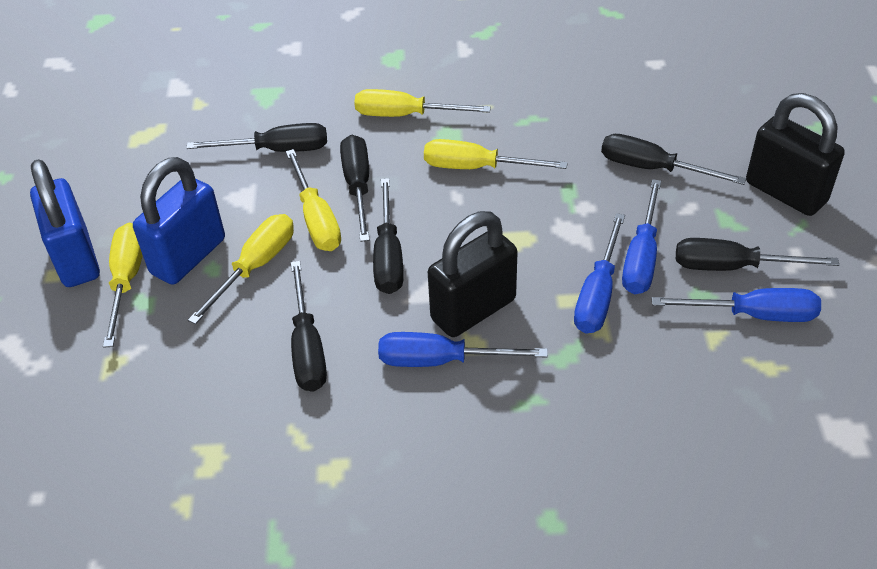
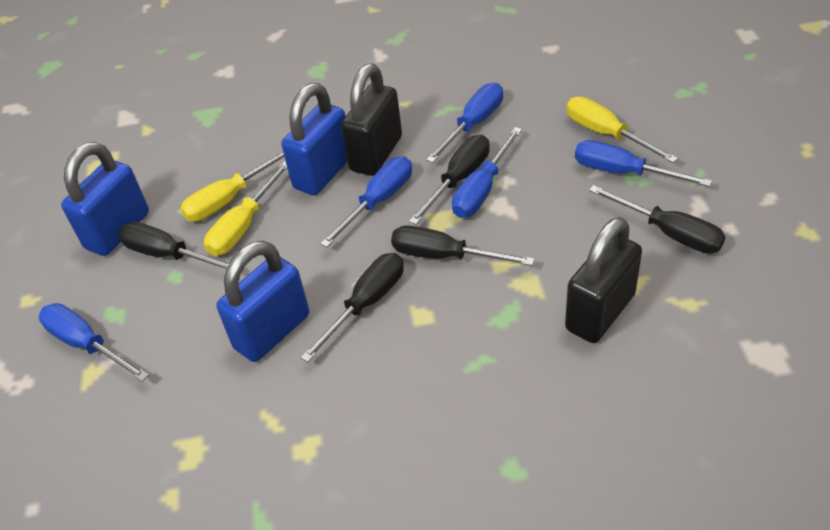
black screwdriver: 6 -> 5
blue padlock: 2 -> 3
blue screwdriver: 4 -> 5
yellow screwdriver: 5 -> 3

